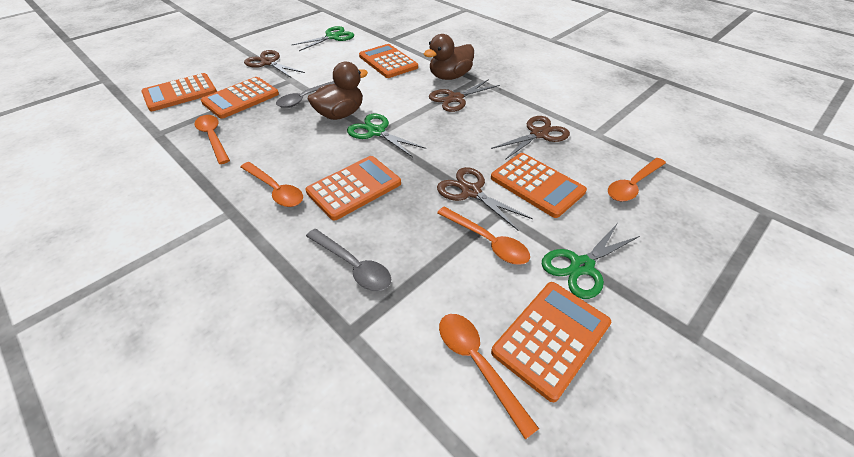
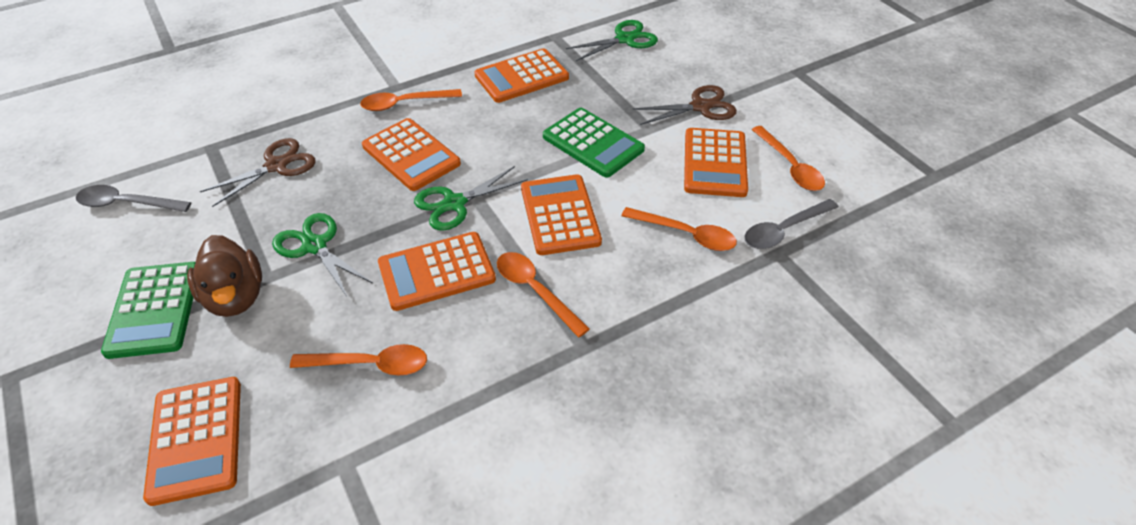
brown duck: 2 -> 1
brown scissors: 4 -> 2
green calculator: 0 -> 2

